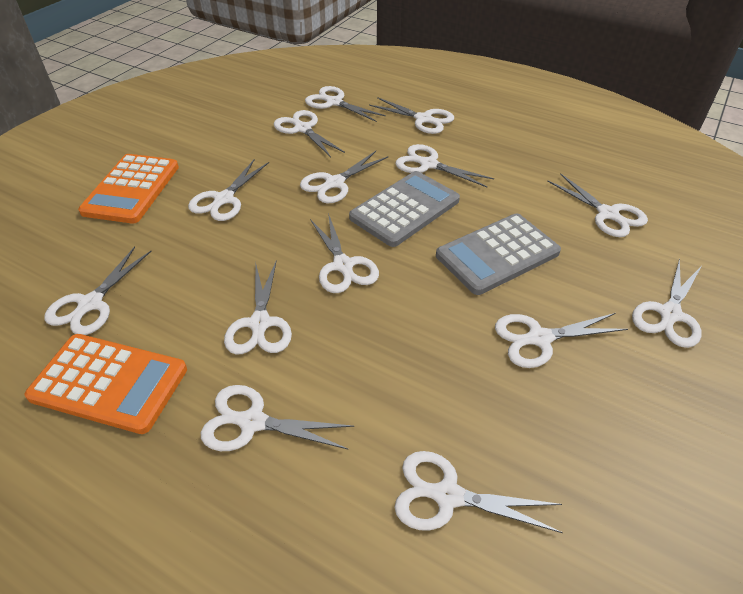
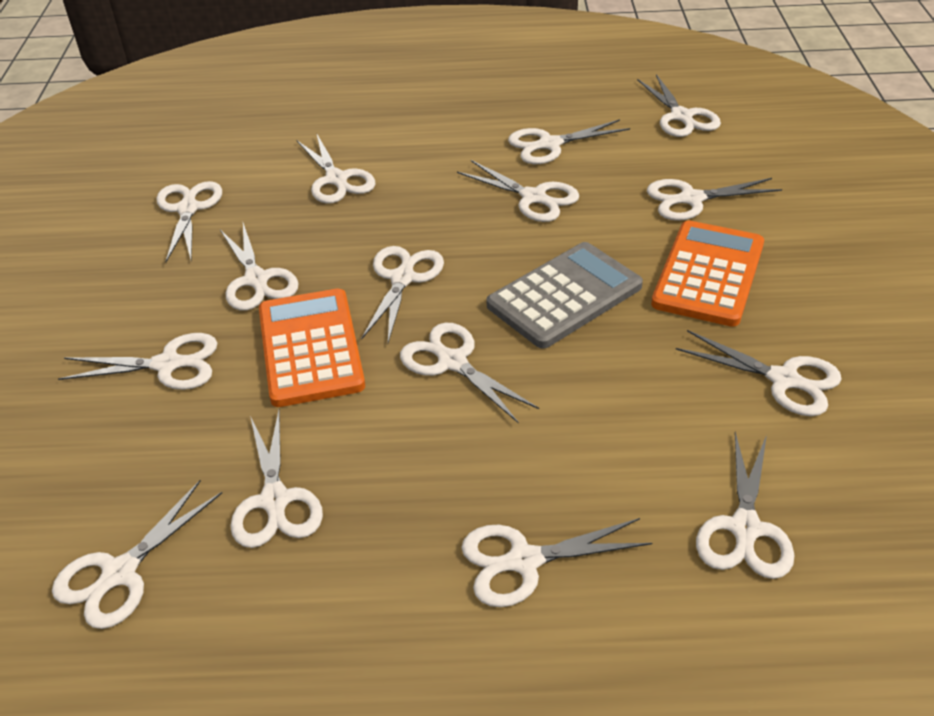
grey calculator: 2 -> 1
white scissors: 14 -> 15

